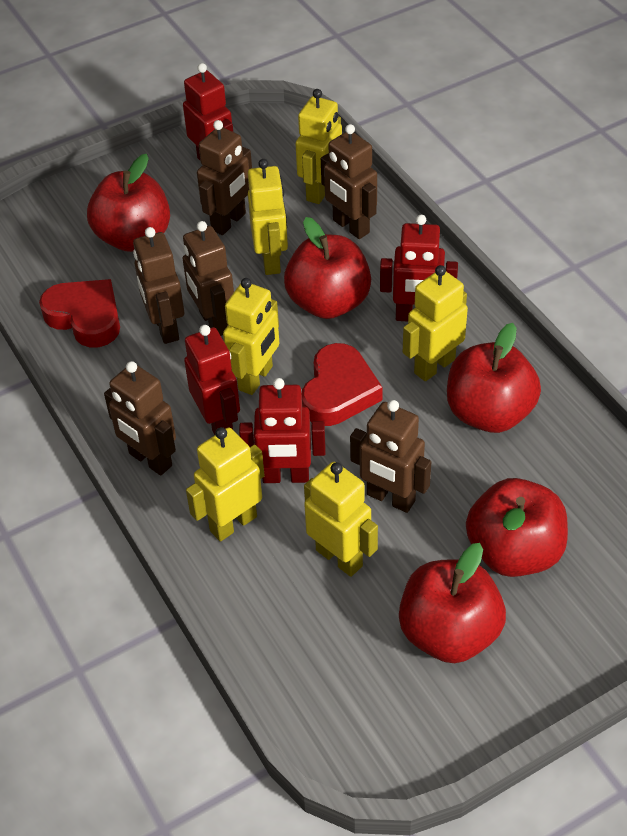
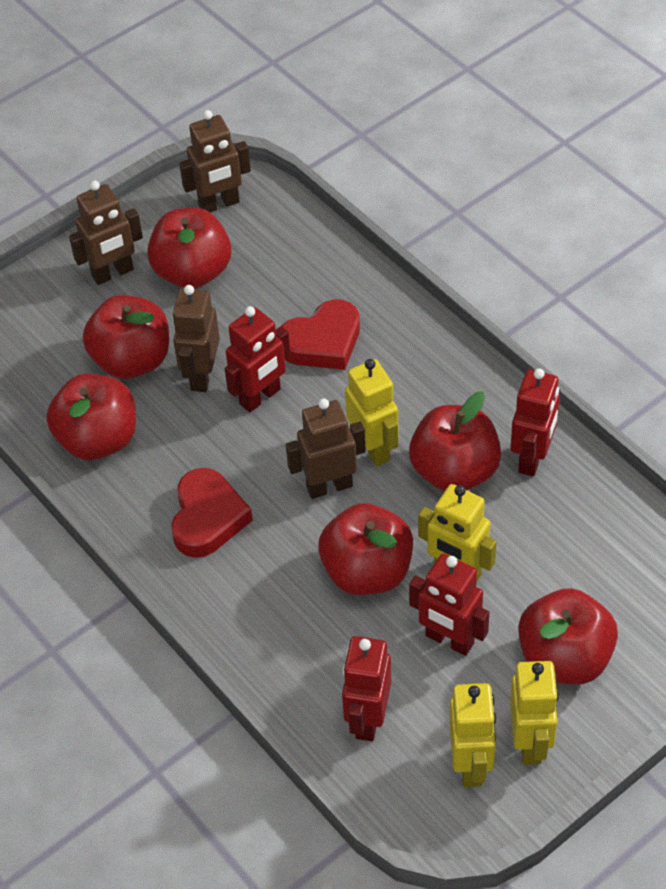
brown robot: 6 -> 4
red apple: 5 -> 6
yellow robot: 6 -> 4

